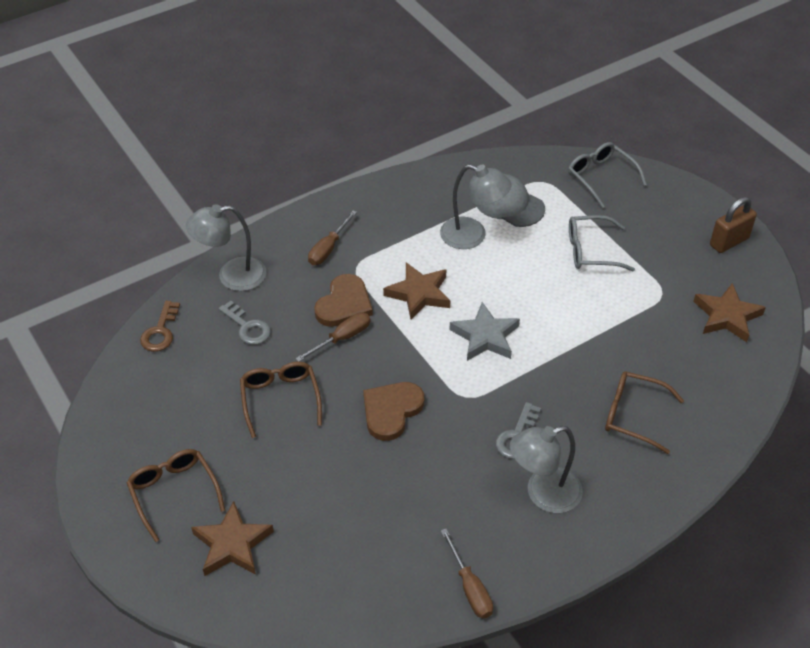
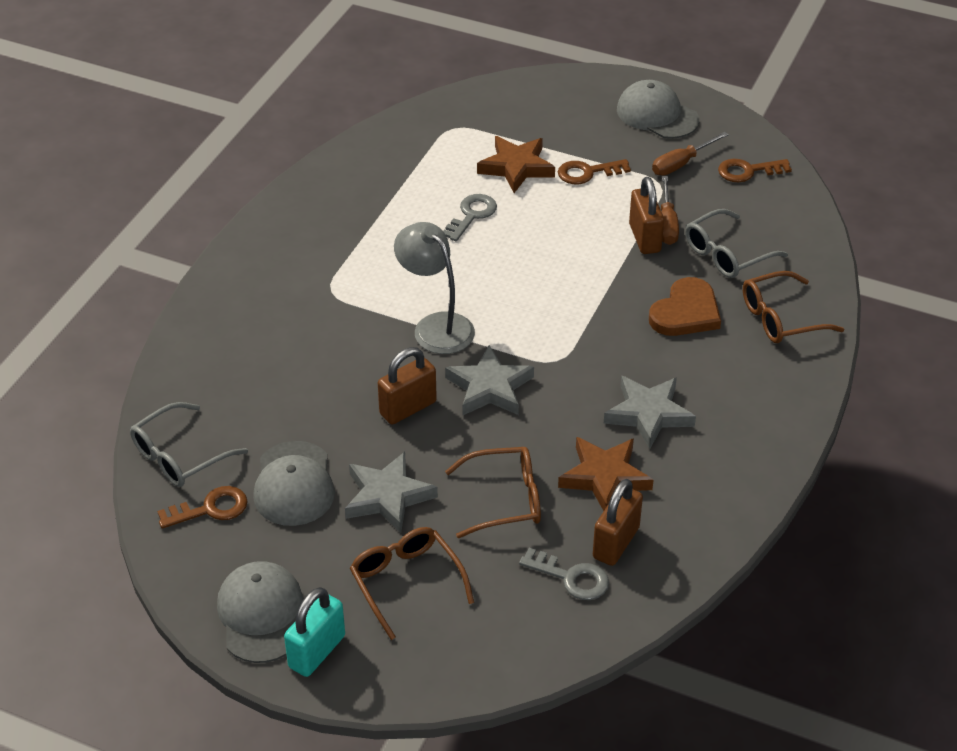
brown heart: 2 -> 1
brown key: 1 -> 3
brown padlock: 1 -> 3
brown screwdriver: 3 -> 2
brown star: 3 -> 2
grey cap: 1 -> 3
grey lamp: 3 -> 1
grey star: 1 -> 3
turquoise padlock: 0 -> 1

